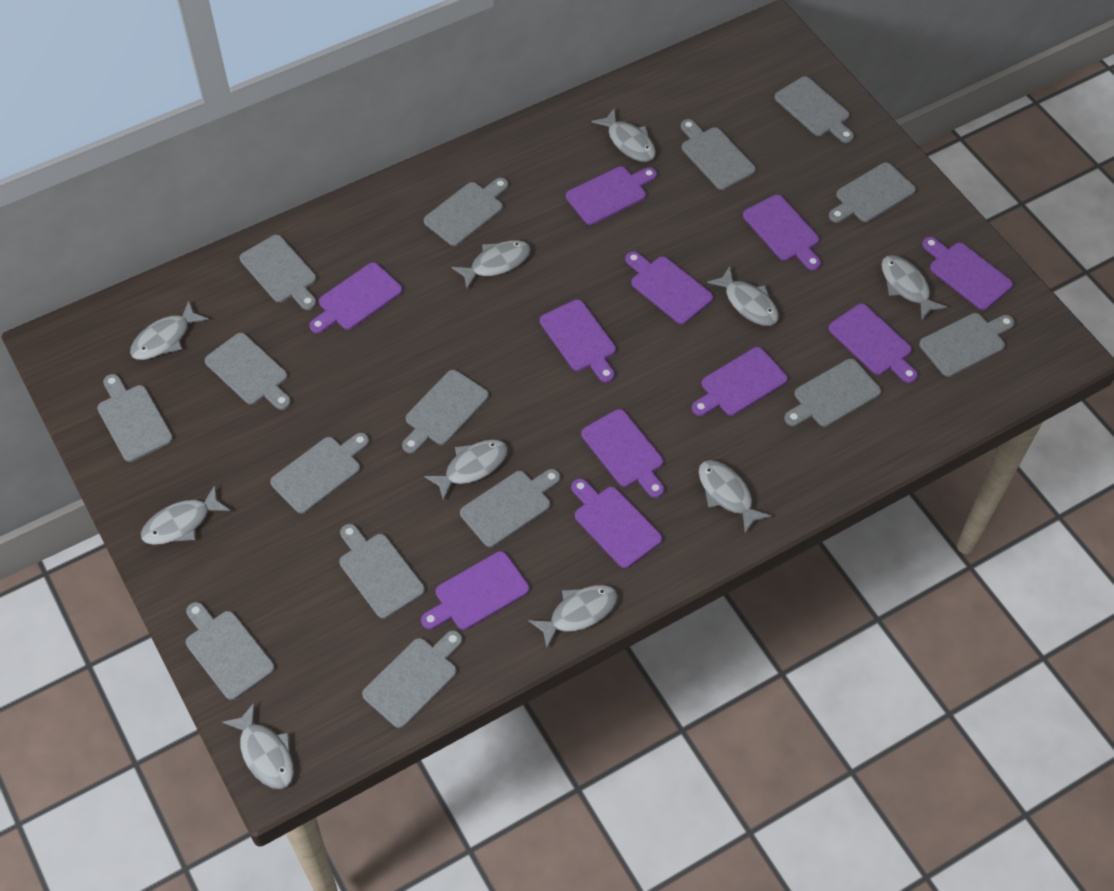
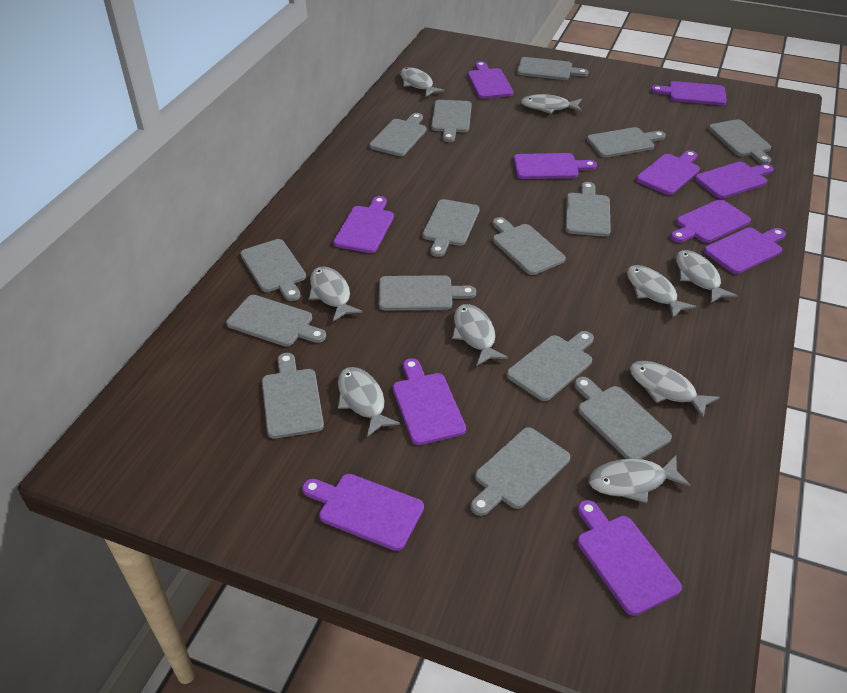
grey fish: 10 -> 9

